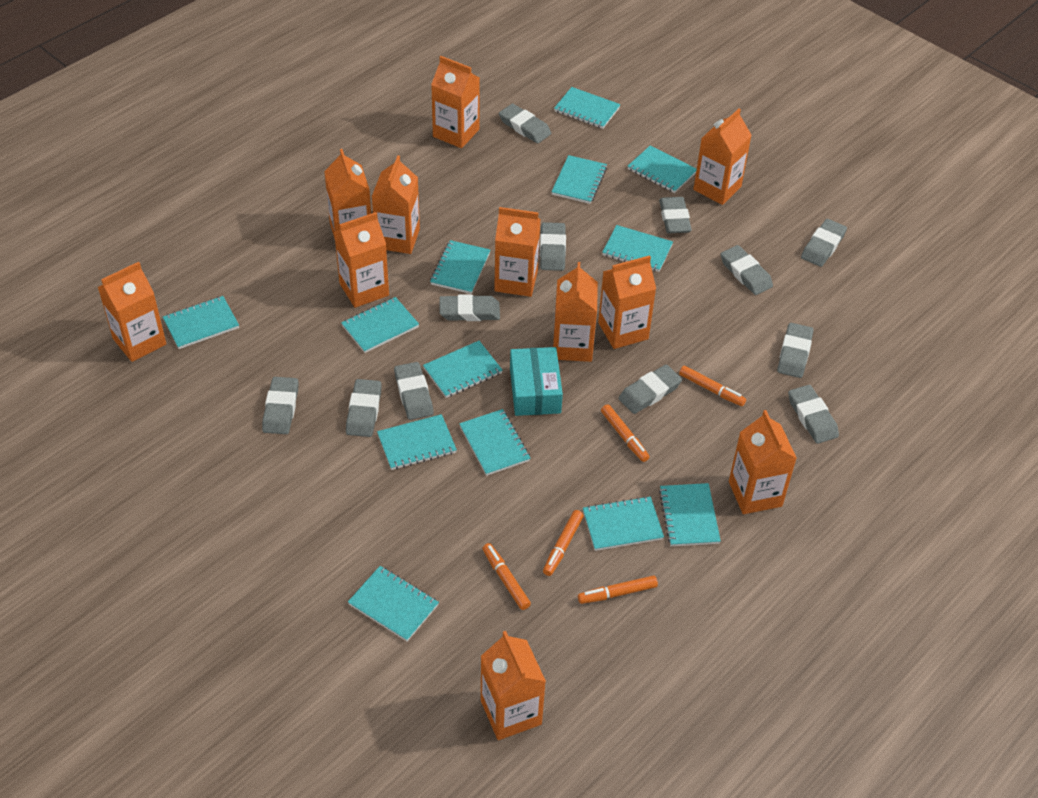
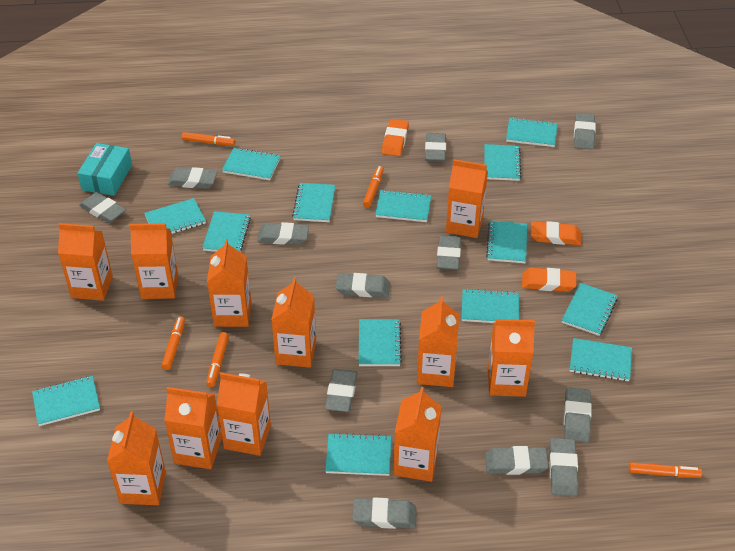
orange eraser: 0 -> 3
turquoise notebook: 13 -> 14

